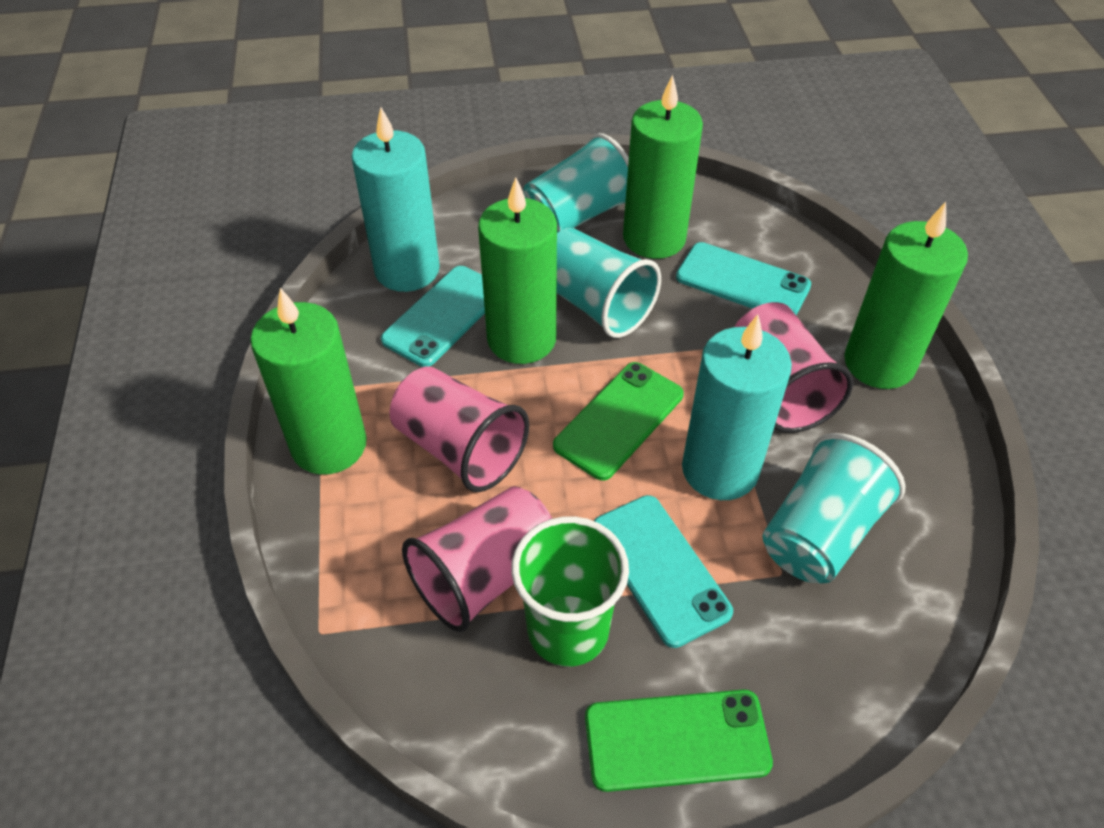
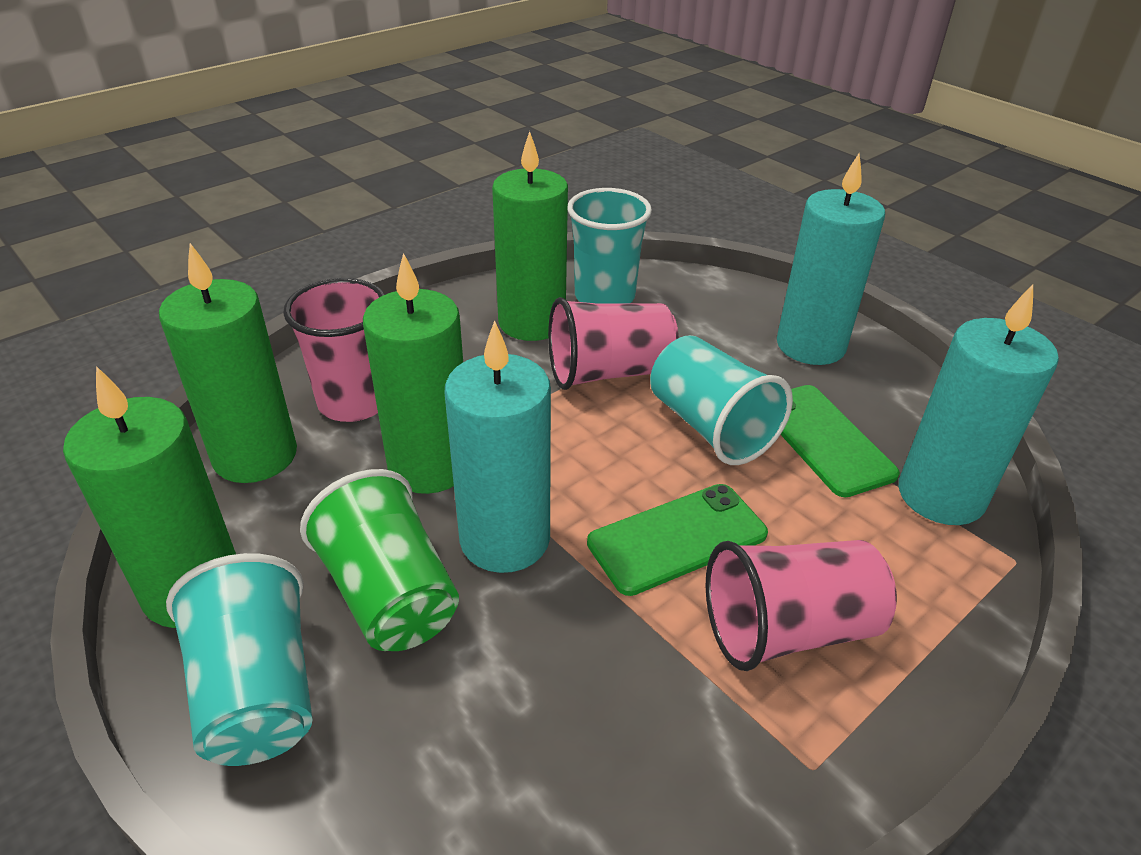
turquoise candle: 2 -> 3
turquoise phone: 3 -> 0

